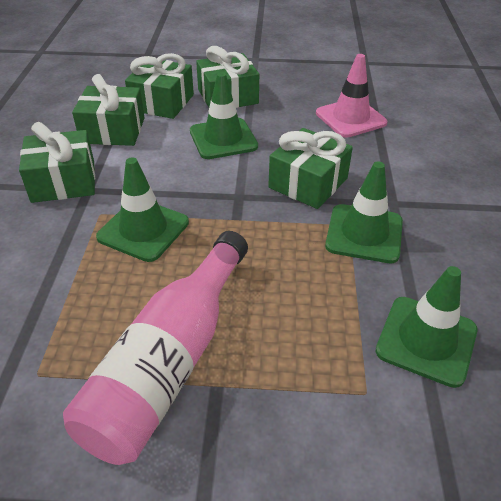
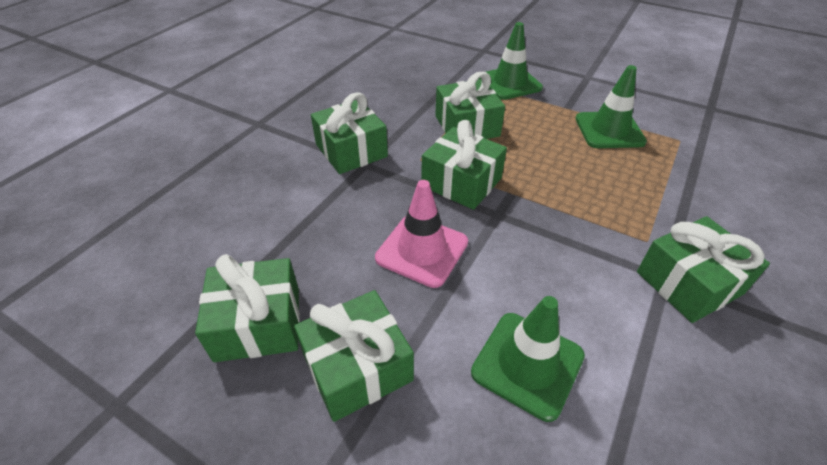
green gift: 5 -> 6
green traffic cone: 4 -> 3
pink bottle: 1 -> 0

